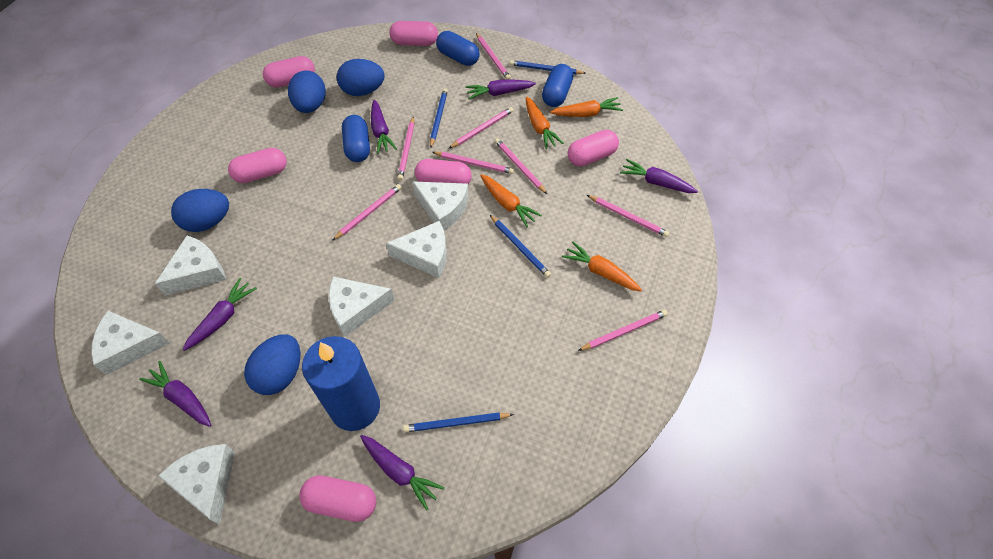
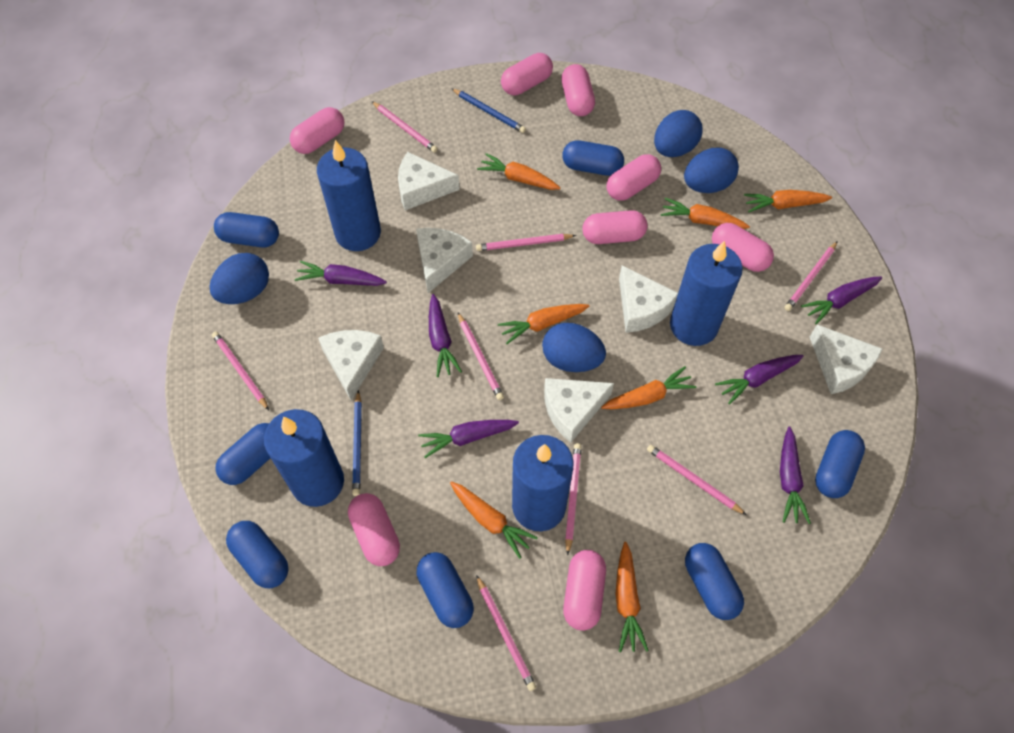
blue candle: 1 -> 4
blue capsule: 3 -> 7
blue pencil: 4 -> 2
orange carrot: 4 -> 7
pink capsule: 6 -> 8

